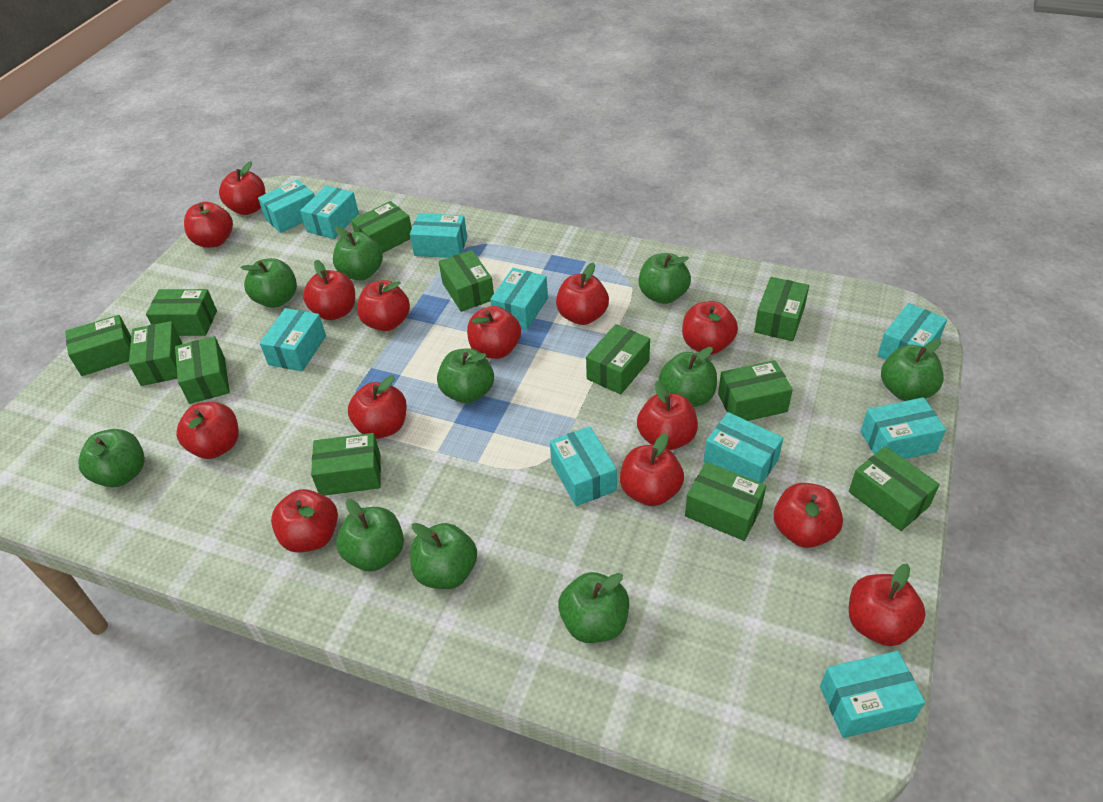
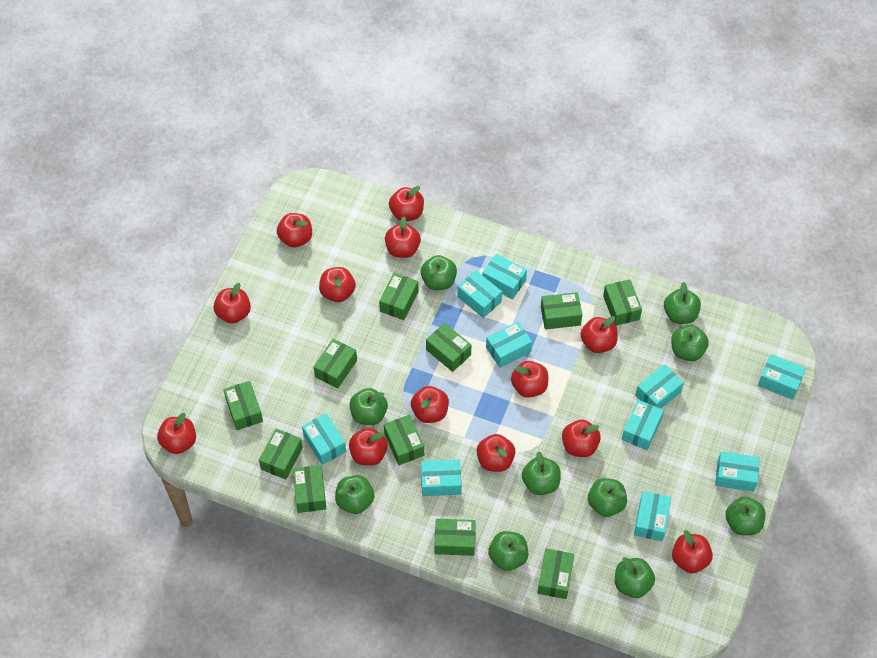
green box: 12 -> 11
red apple: 14 -> 13

